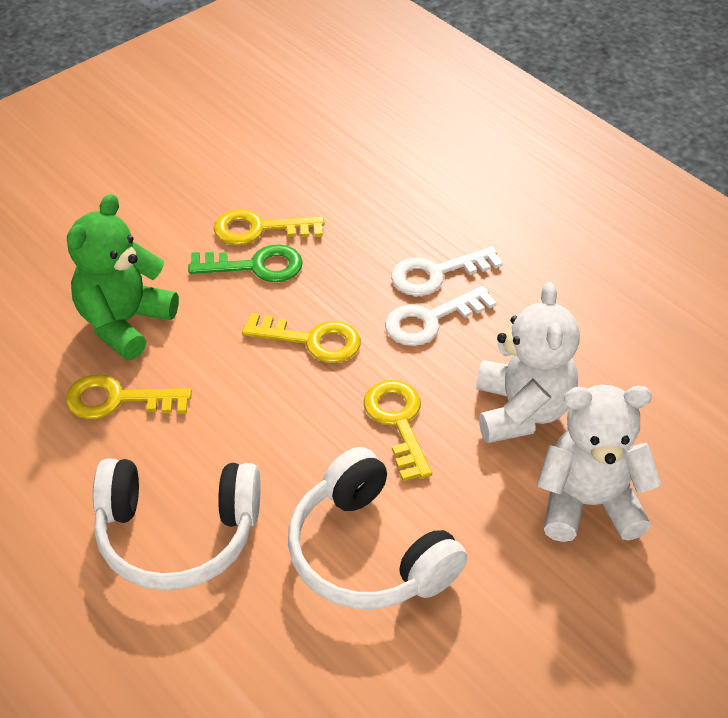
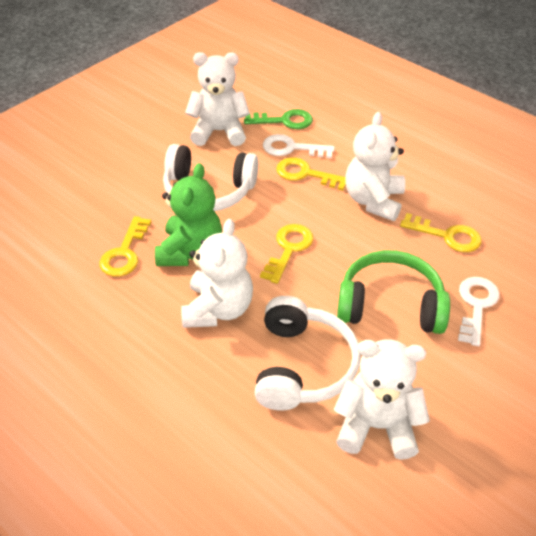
green headphones: 0 -> 1
white teddy bear: 2 -> 4

